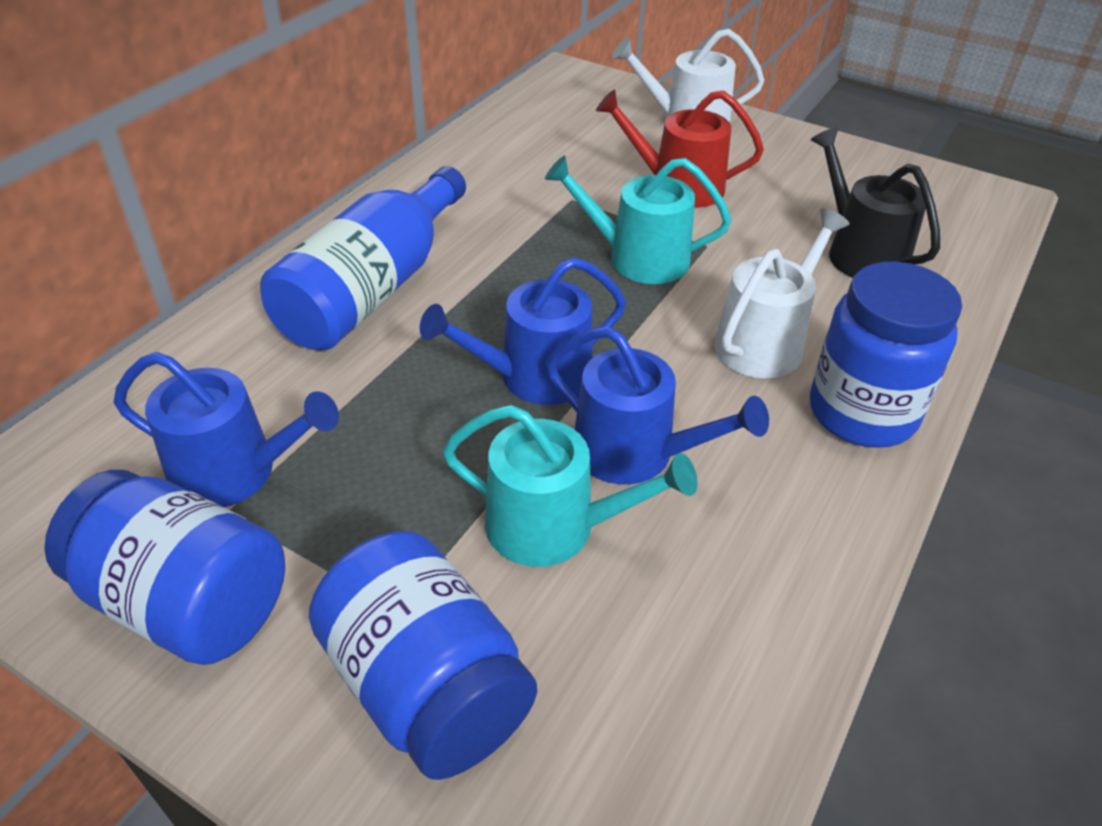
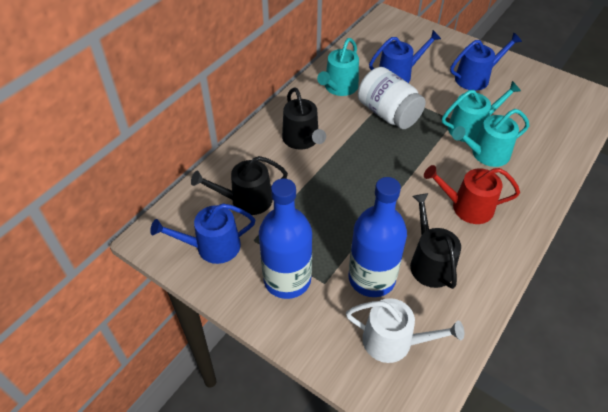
black watering can: 1 -> 3
blue bottle: 1 -> 2
blue jar: 3 -> 0
turquoise watering can: 2 -> 3
white jar: 0 -> 1
white watering can: 2 -> 1

